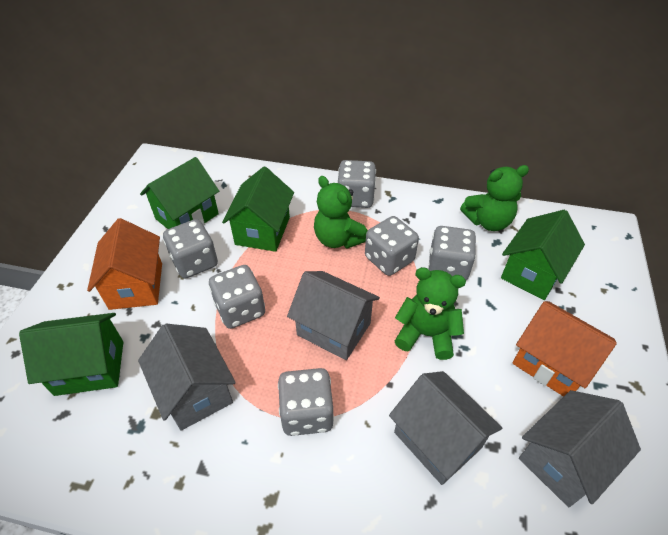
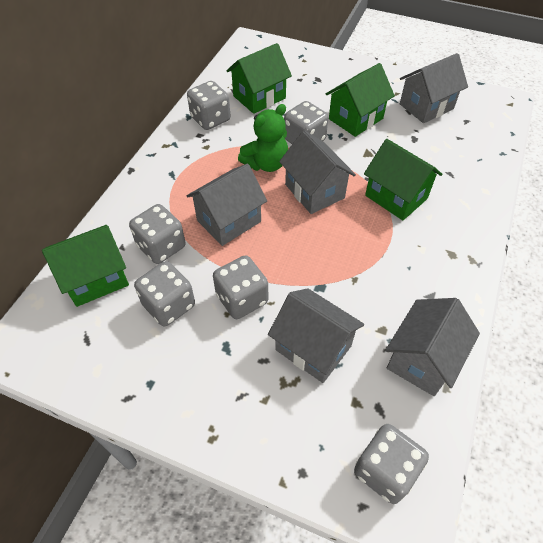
green teddy bear: 3 -> 1
grey house: 4 -> 5
orange house: 2 -> 0

